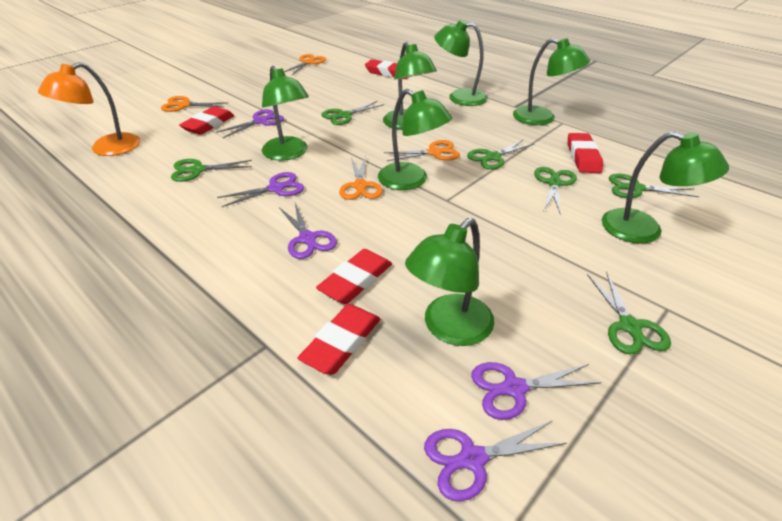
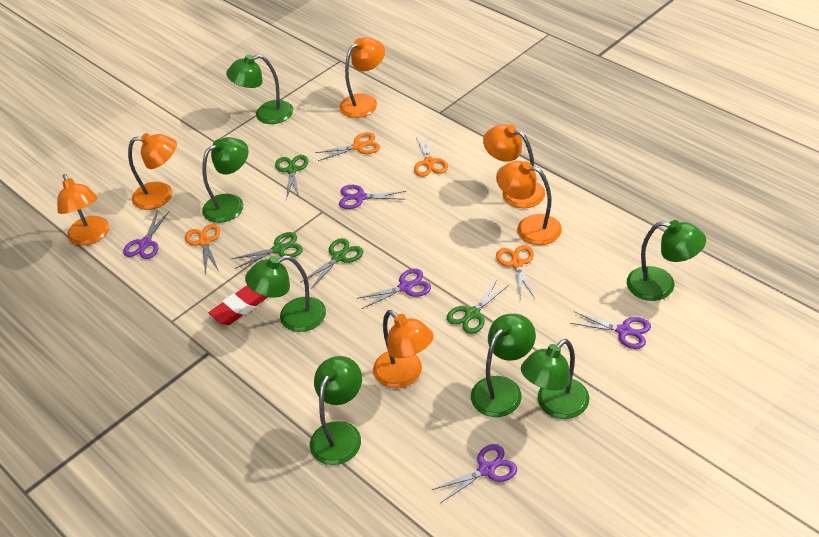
green scissors: 6 -> 4
orange lamp: 1 -> 6
red eraser: 5 -> 1

